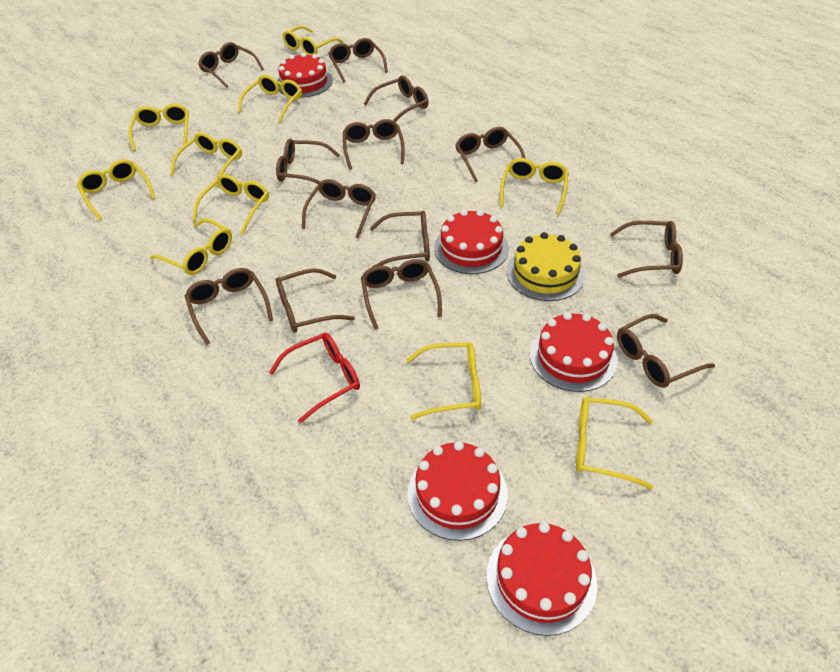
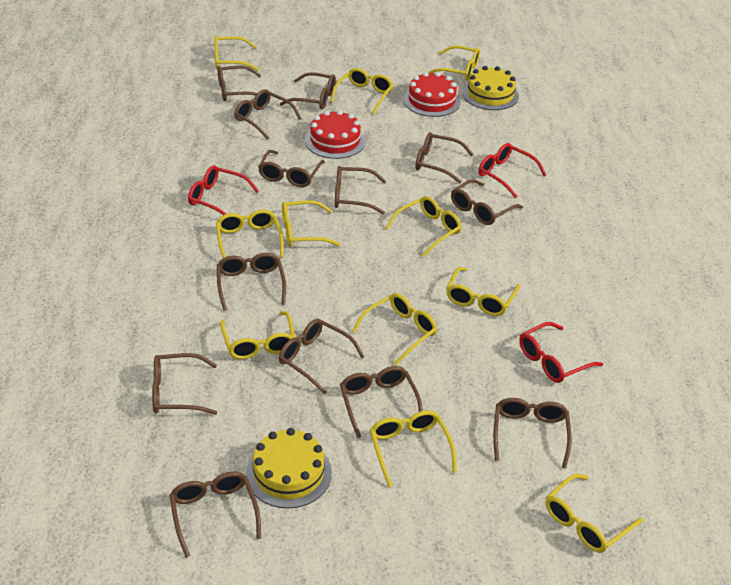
red cake: 5 -> 2
red glasses: 1 -> 3
yellow cake: 1 -> 2
yellow glasses: 10 -> 11

